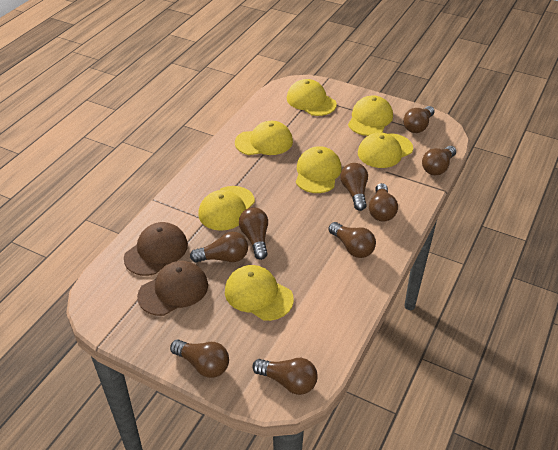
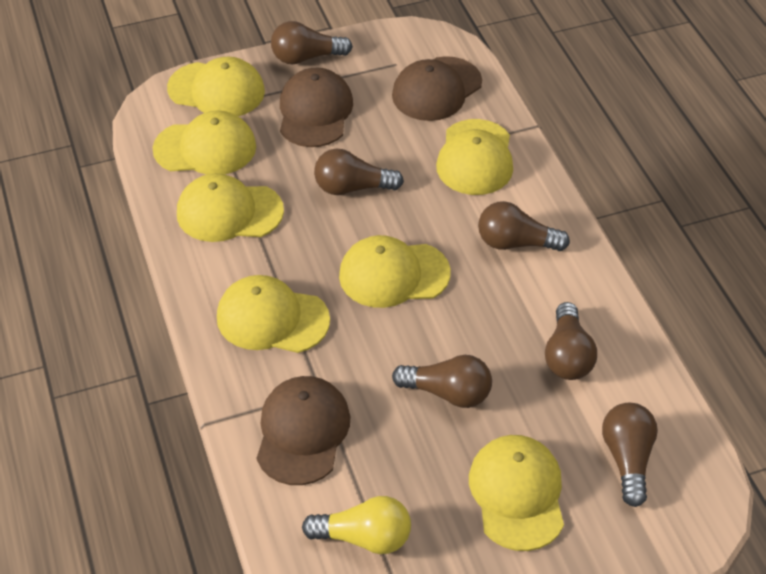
brown cap: 2 -> 3
brown light bulb: 9 -> 6
yellow light bulb: 0 -> 1

